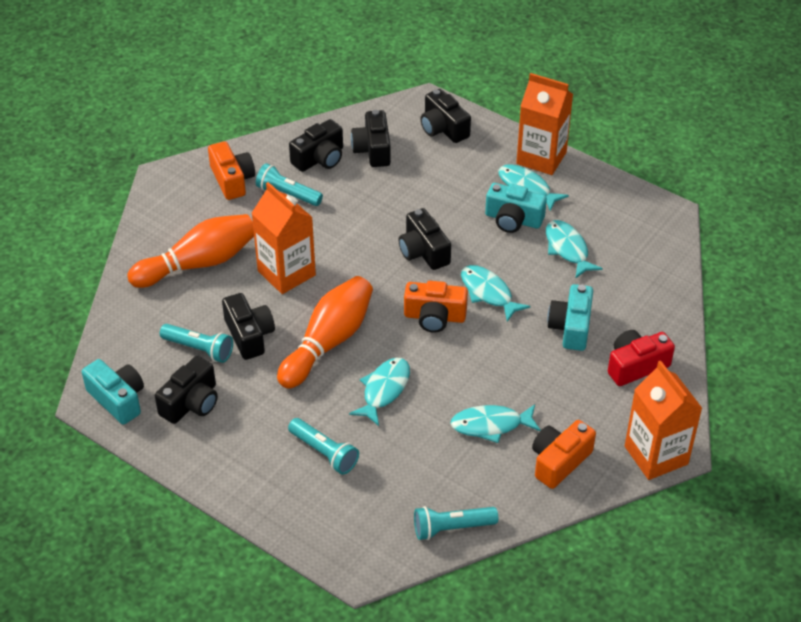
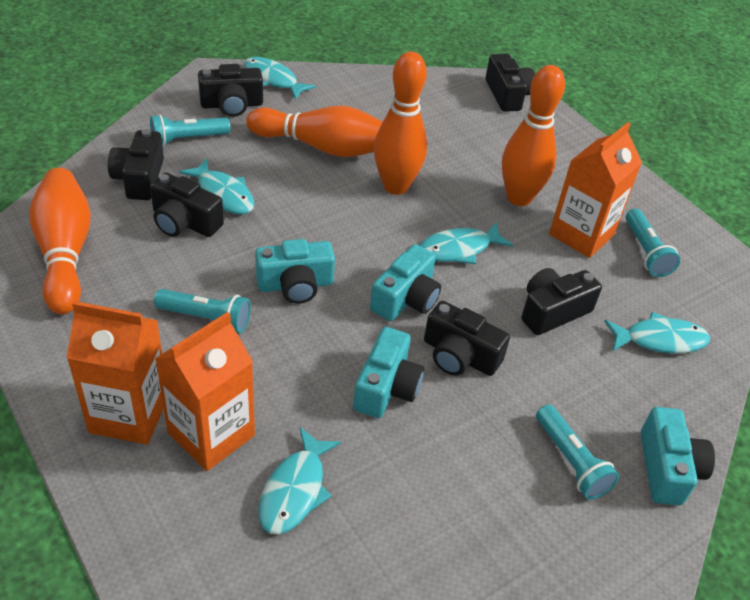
orange bowling pin: 2 -> 4
orange camera: 3 -> 0
red camera: 1 -> 0
turquoise camera: 3 -> 4

